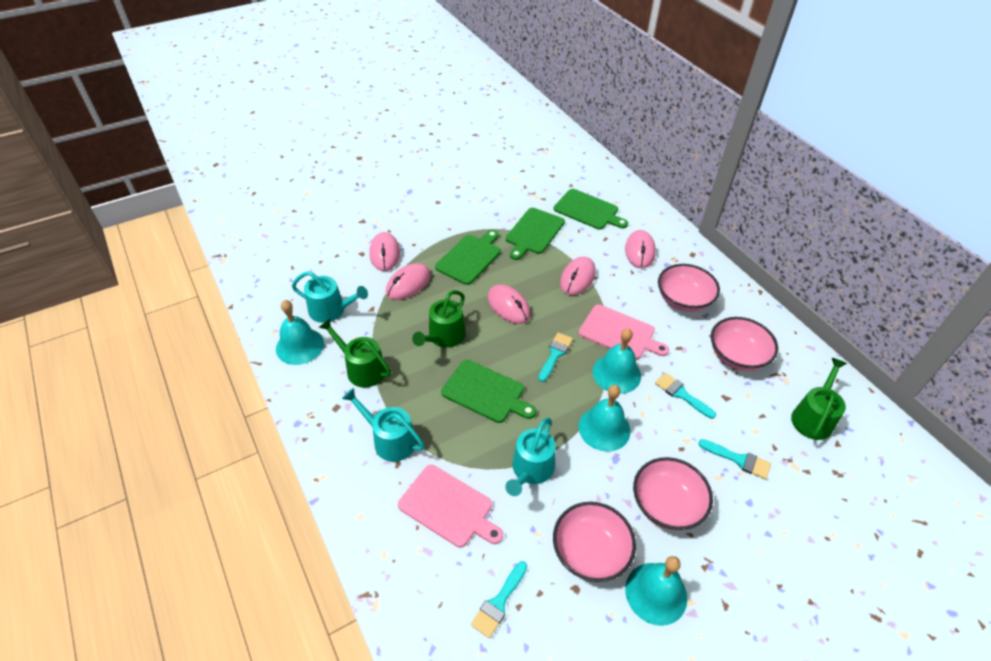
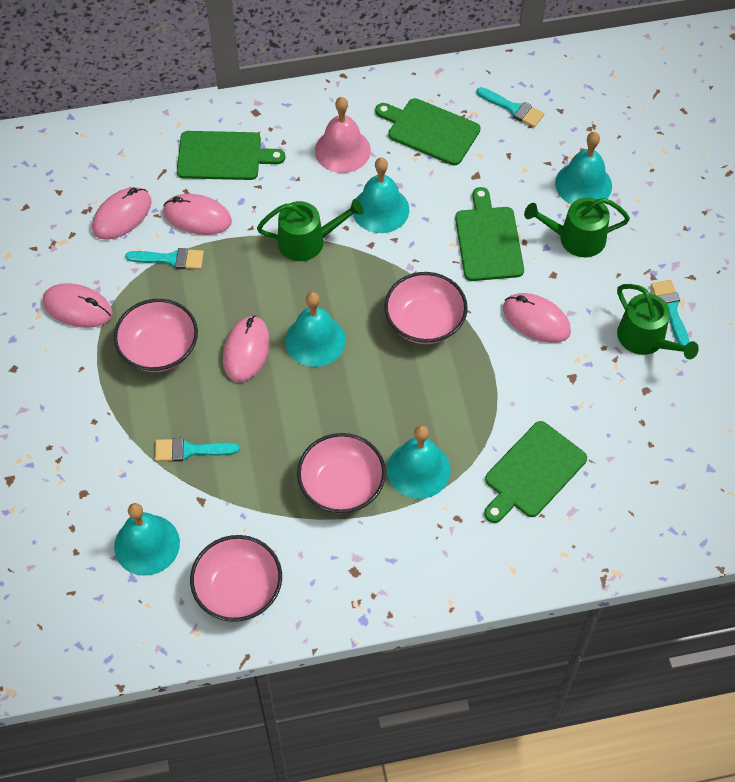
pink bell: 0 -> 1
pink cutting board: 2 -> 0
turquoise bell: 4 -> 5
turquoise watering can: 3 -> 0

